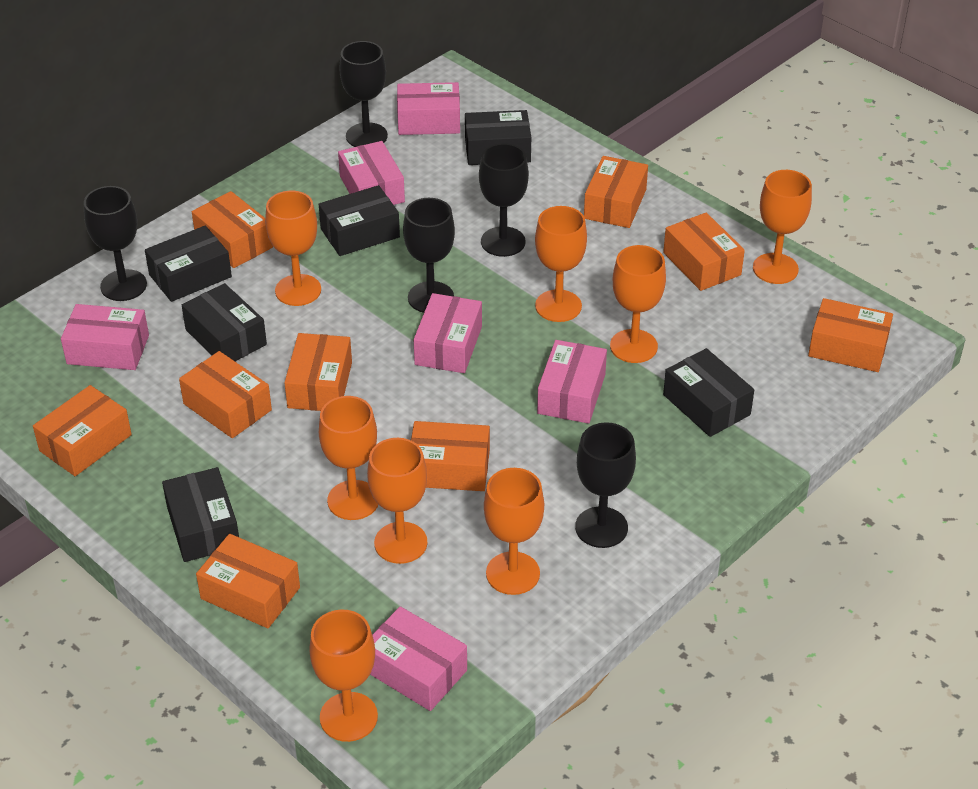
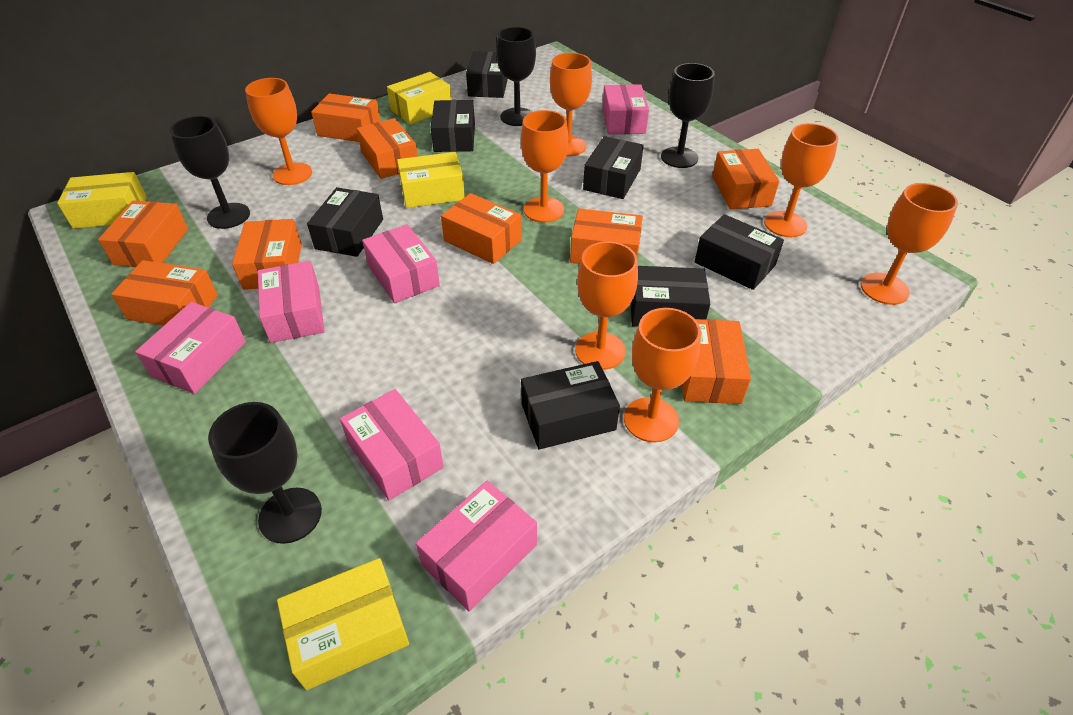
black box: 6 -> 7
black goblet: 5 -> 4
orange goblet: 8 -> 7
yellow box: 0 -> 4

